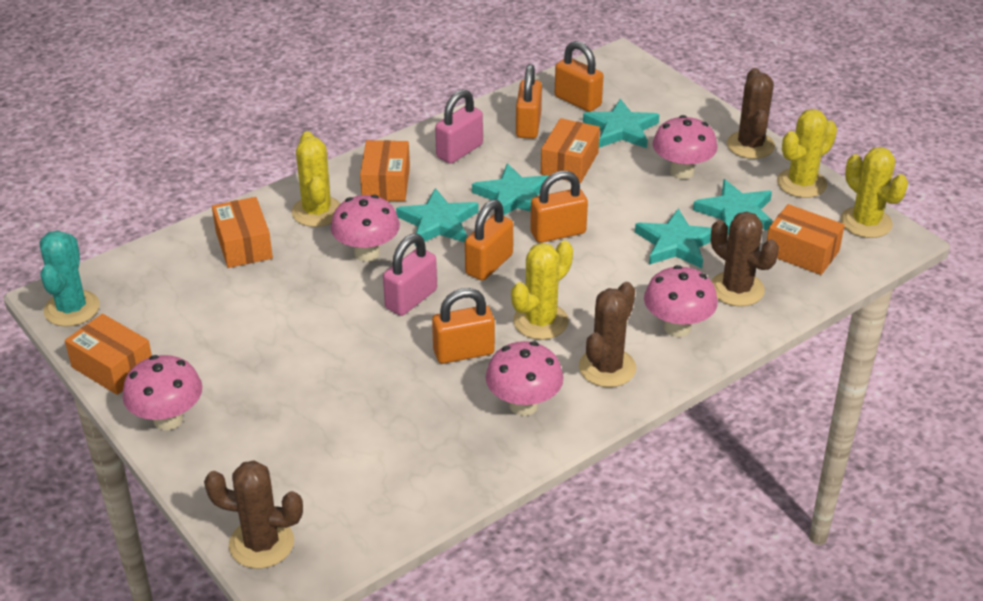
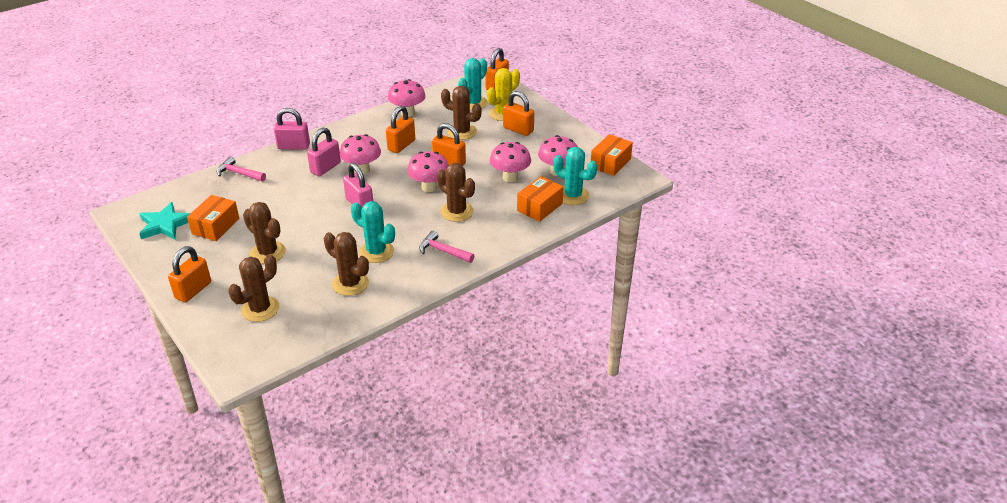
brown cactus: 4 -> 5
orange box: 5 -> 3
pink hammer: 0 -> 2
pink padlock: 2 -> 3
turquoise cactus: 1 -> 3
turquoise star: 5 -> 1
yellow cactus: 4 -> 1

